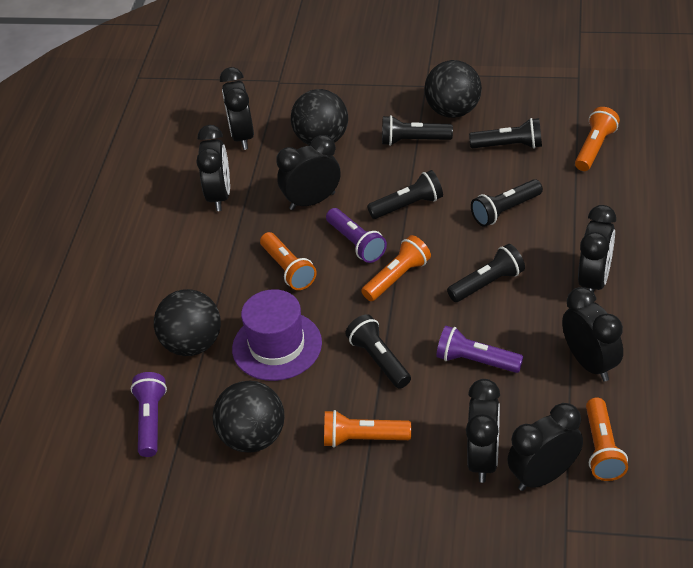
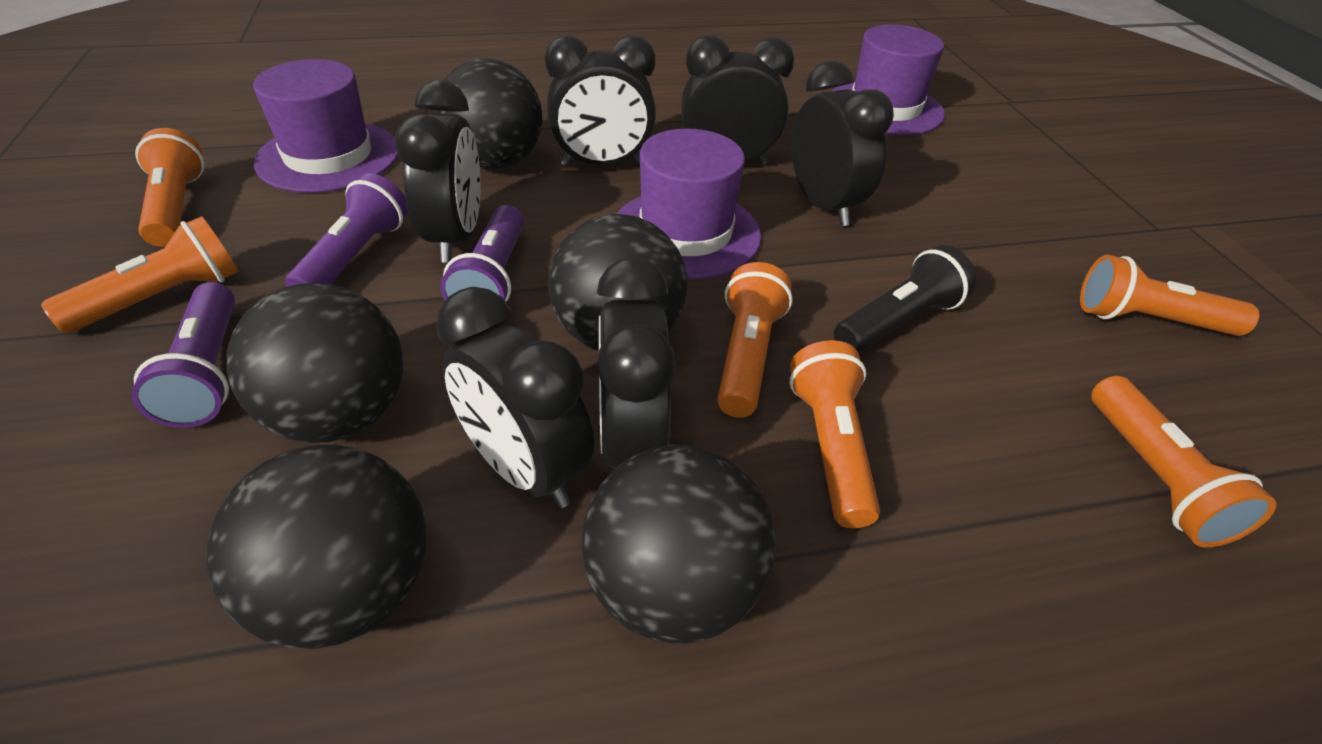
black ball: 4 -> 5
black clock: 7 -> 6
black flashlight: 6 -> 1
orange flashlight: 5 -> 6
purple hat: 1 -> 3

